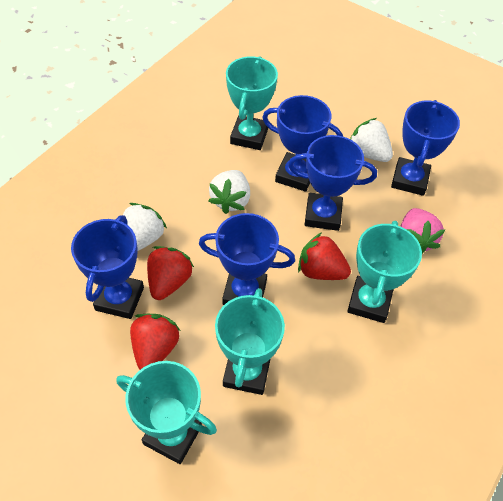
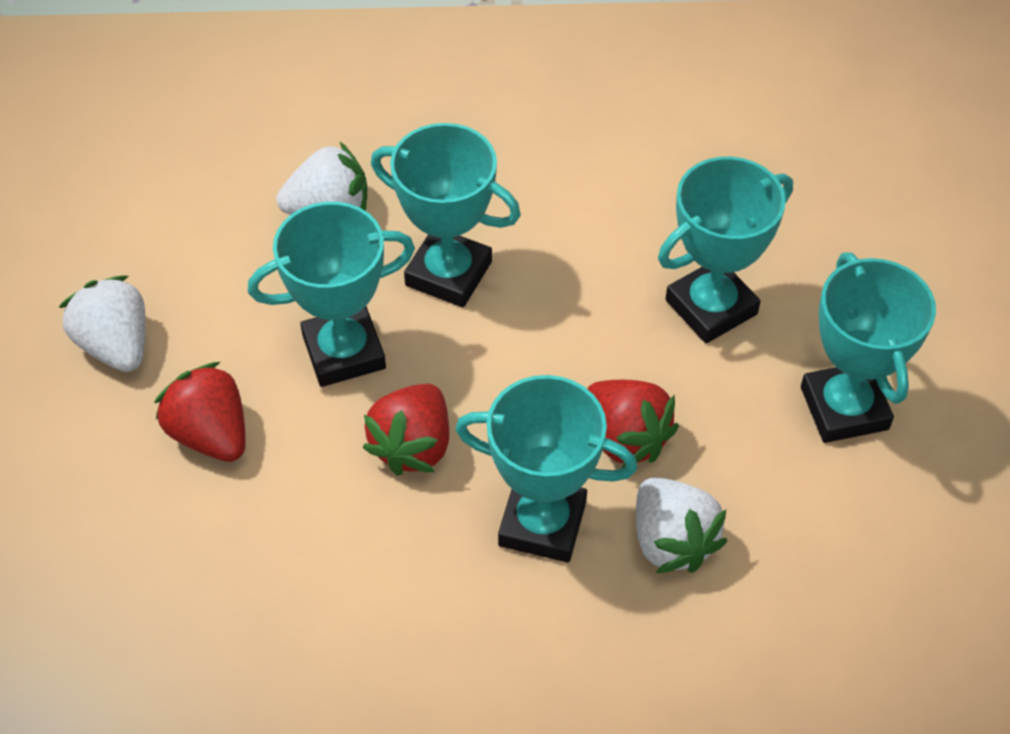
blue trophy: 5 -> 0
pink strawberry: 1 -> 0
turquoise trophy: 4 -> 5

